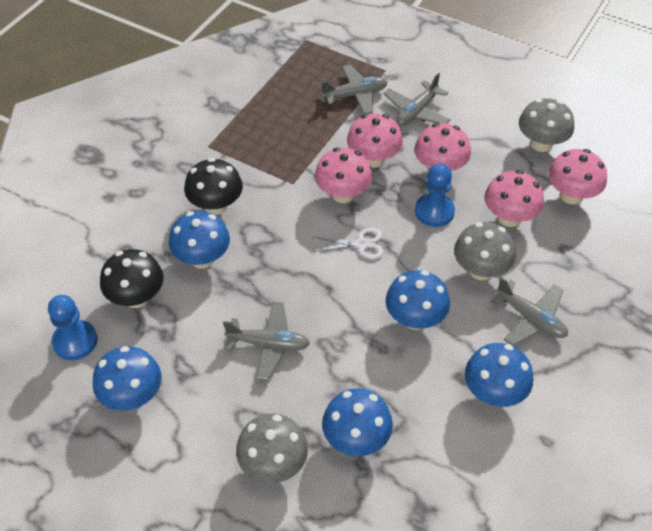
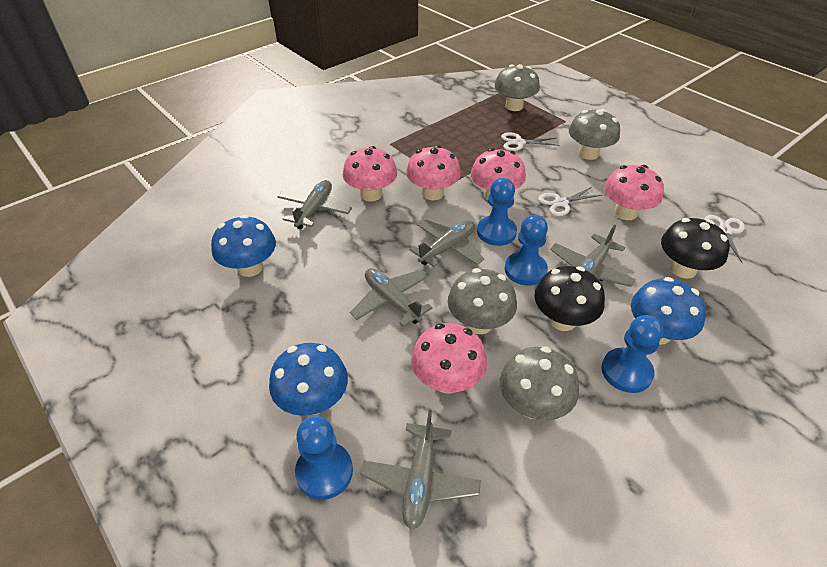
blue mushroom: 5 -> 3
blue pawn: 2 -> 4
grey mushroom: 3 -> 4
grey plane: 4 -> 5
white scissors: 1 -> 3

